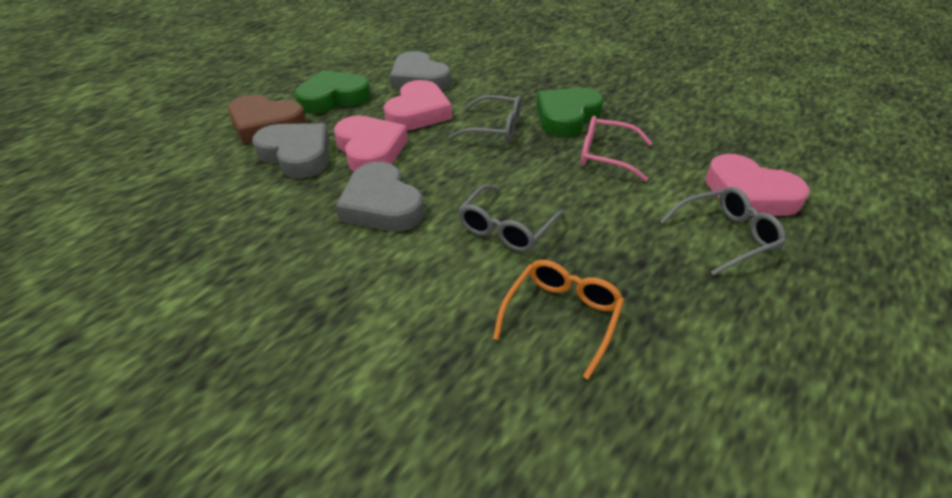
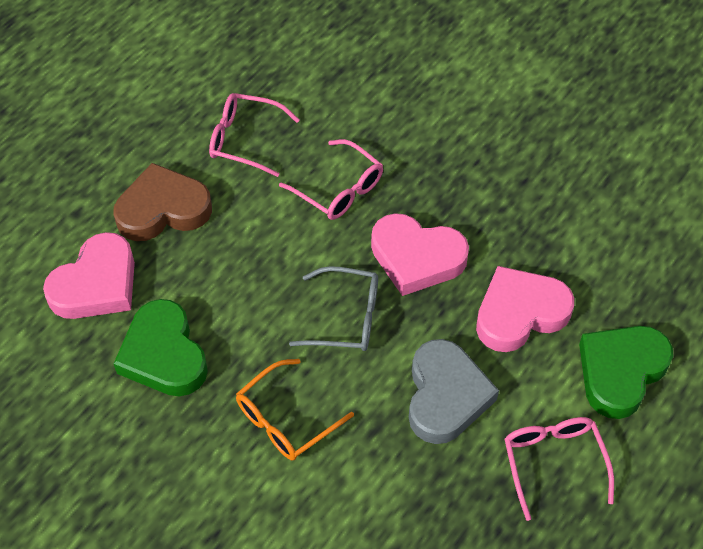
grey glasses: 3 -> 1
grey heart: 3 -> 1
pink glasses: 1 -> 3

